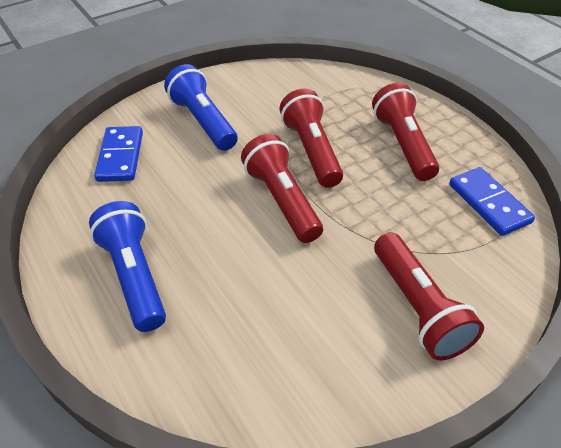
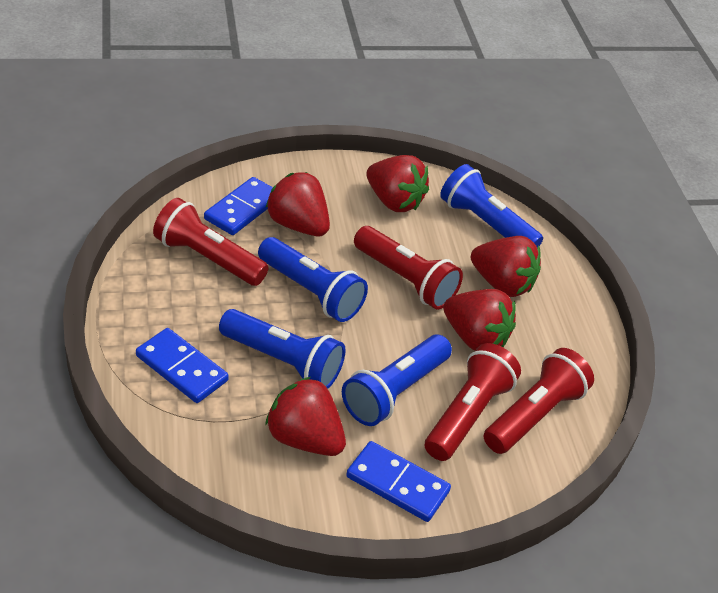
blue domino: 2 -> 3
blue flashlight: 2 -> 4
red strawberry: 0 -> 5

